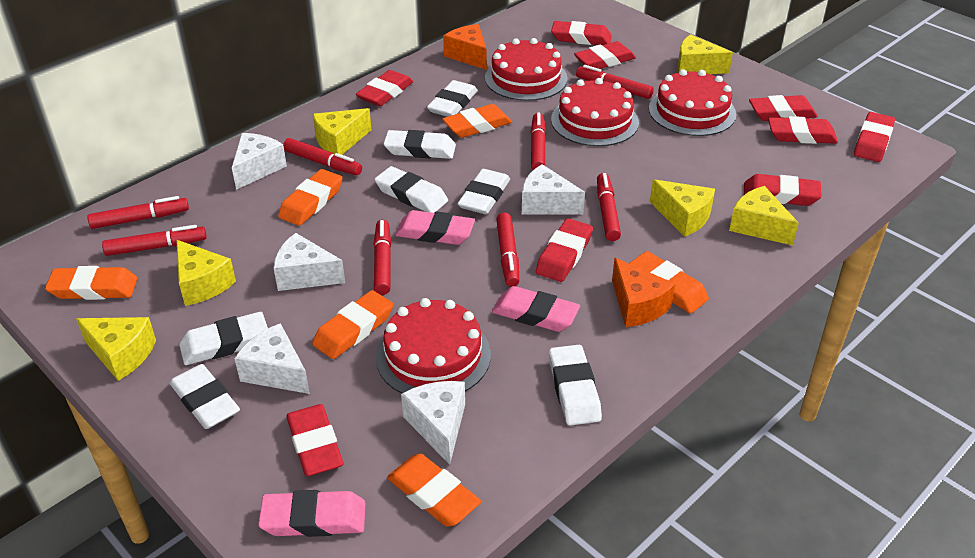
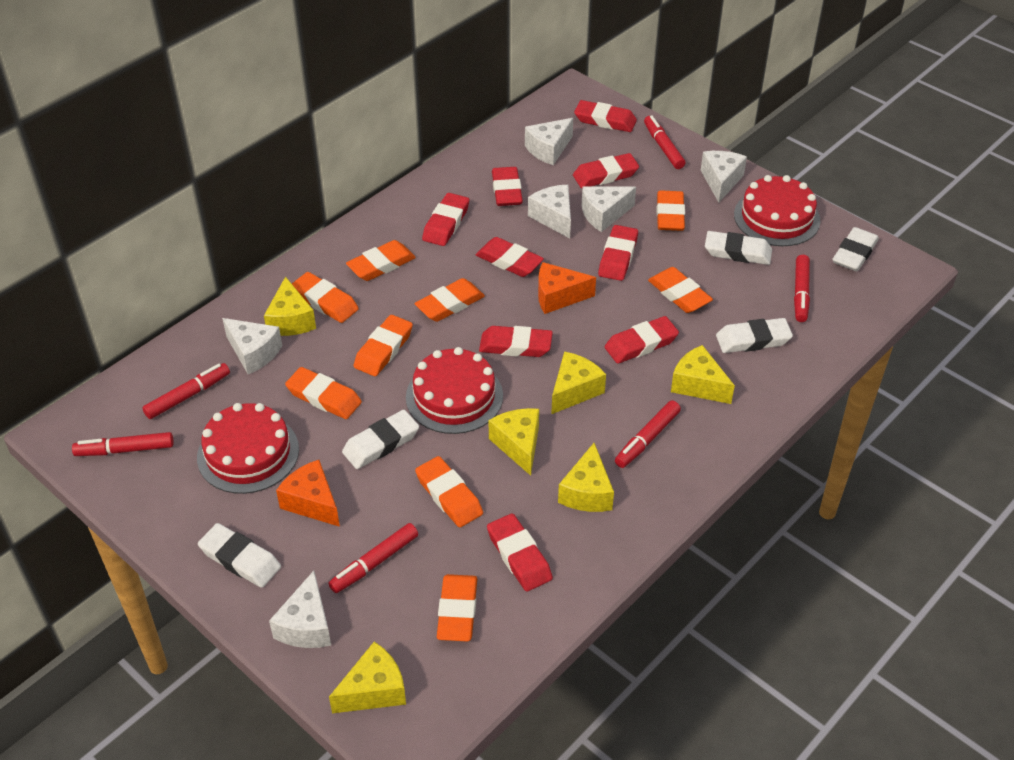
orange eraser: 6 -> 9
pink eraser: 3 -> 0
red cake: 4 -> 3
red marker: 8 -> 6
white cheese: 5 -> 6
white eraser: 7 -> 5

